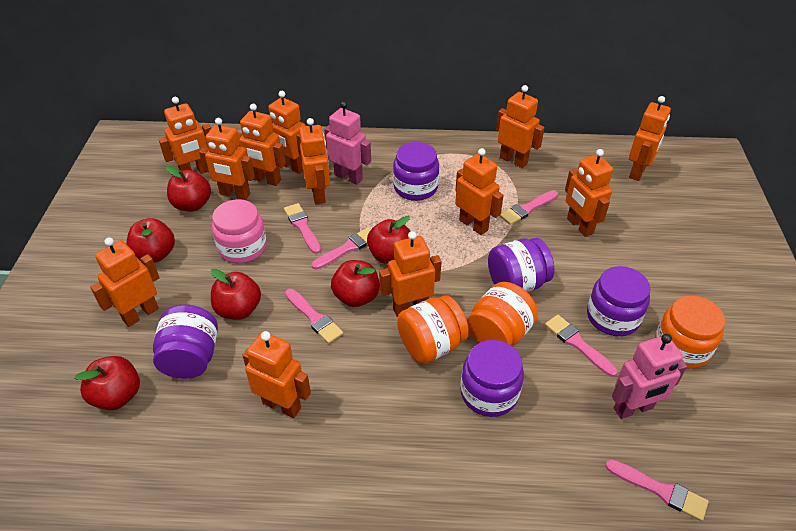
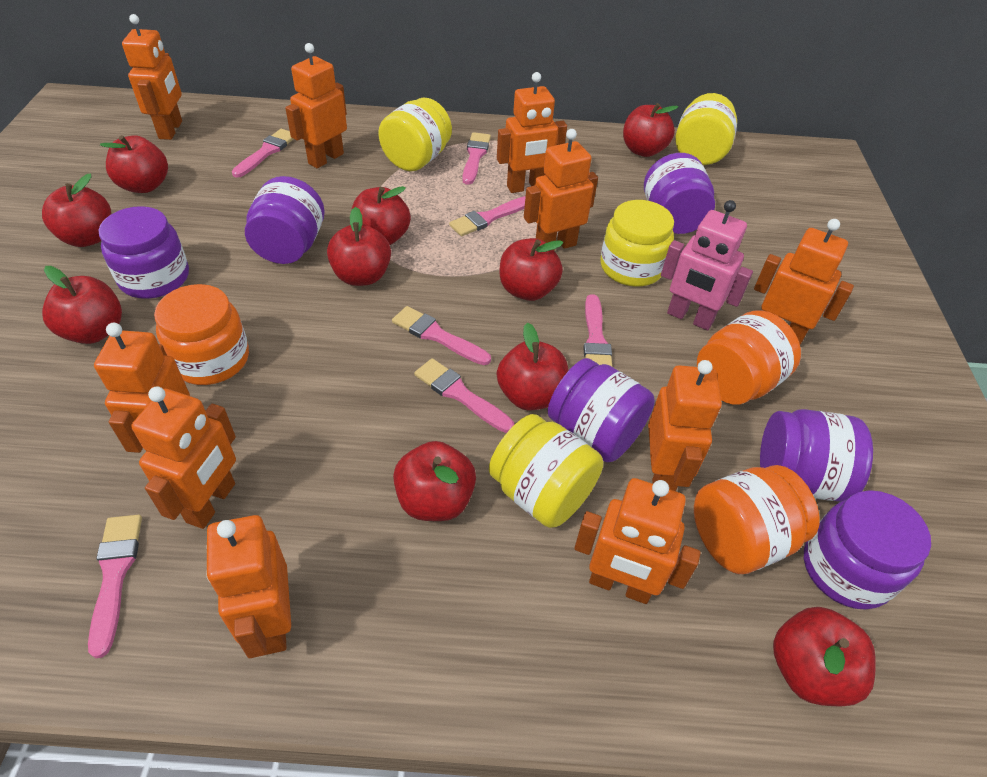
orange robot: 12 -> 10
pink brush: 6 -> 7
pink jar: 1 -> 0
pink robot: 2 -> 1
purple jar: 5 -> 6
red apple: 6 -> 10
yellow jar: 0 -> 4

